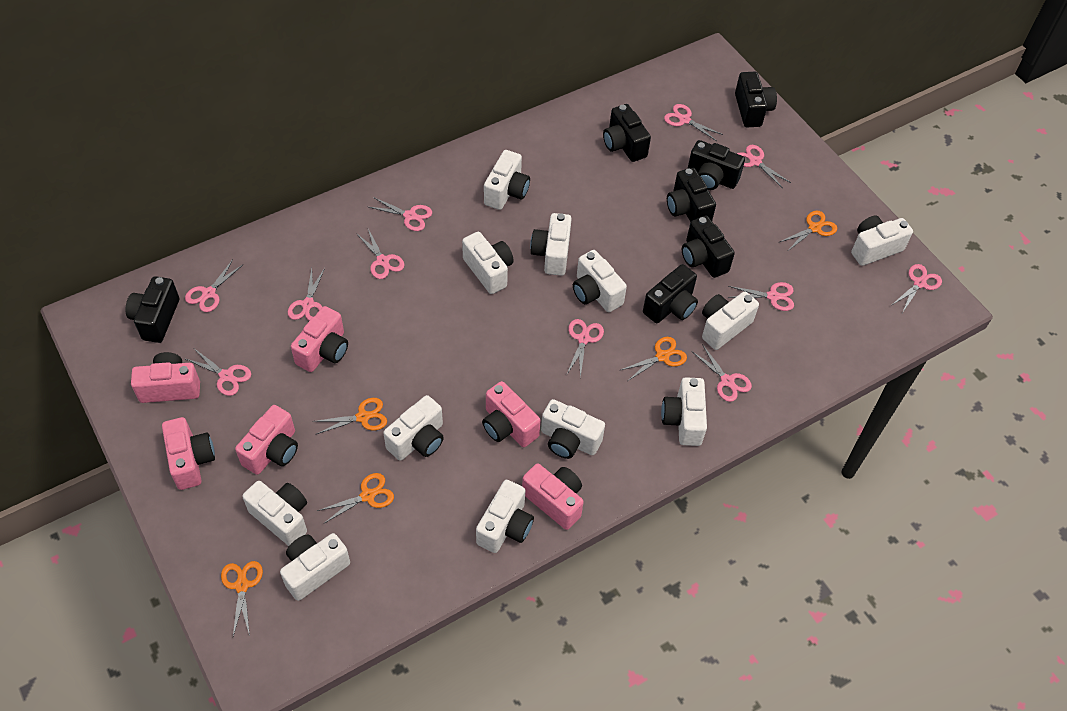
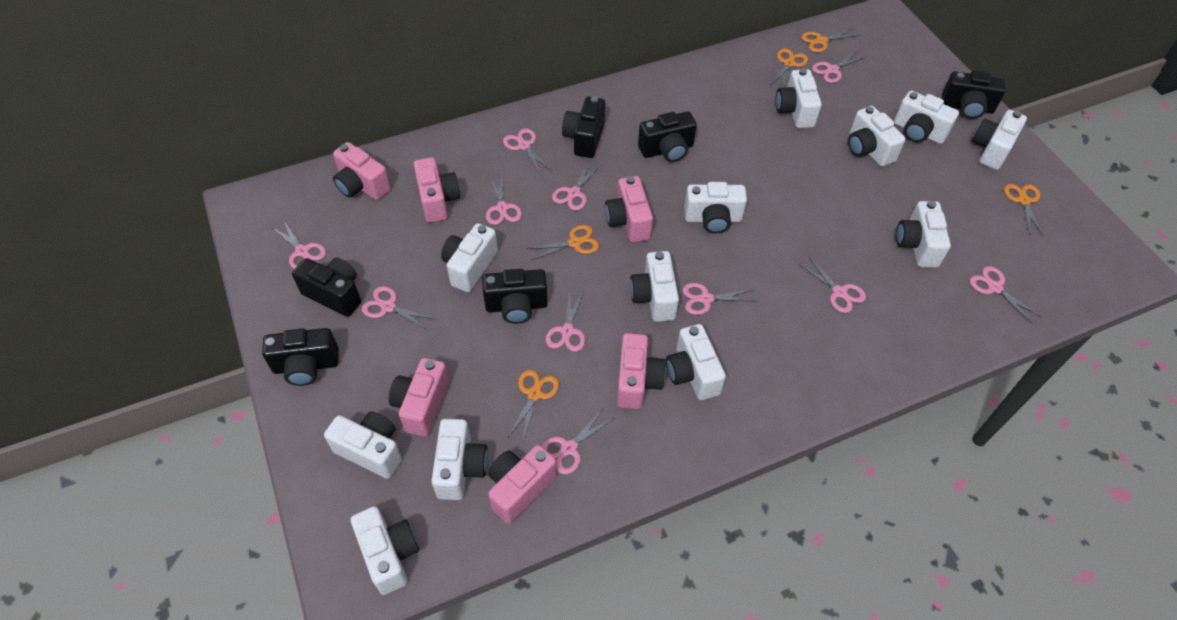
black camera: 7 -> 6

